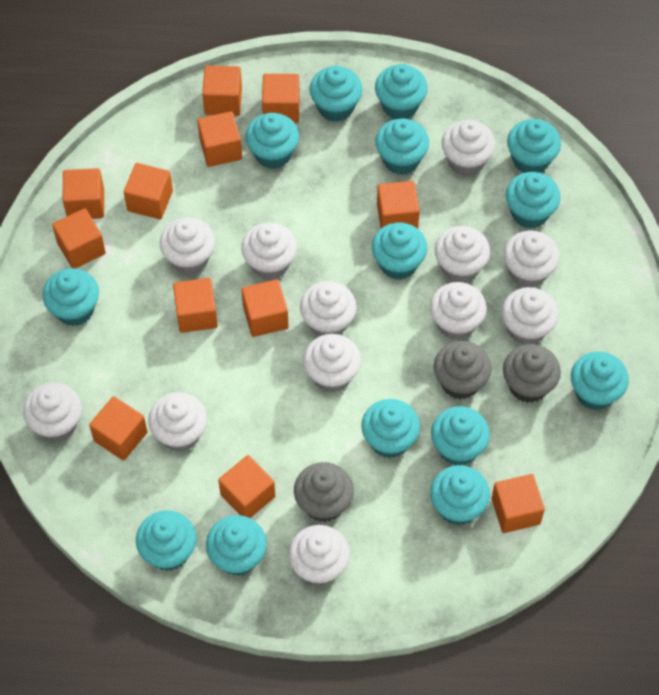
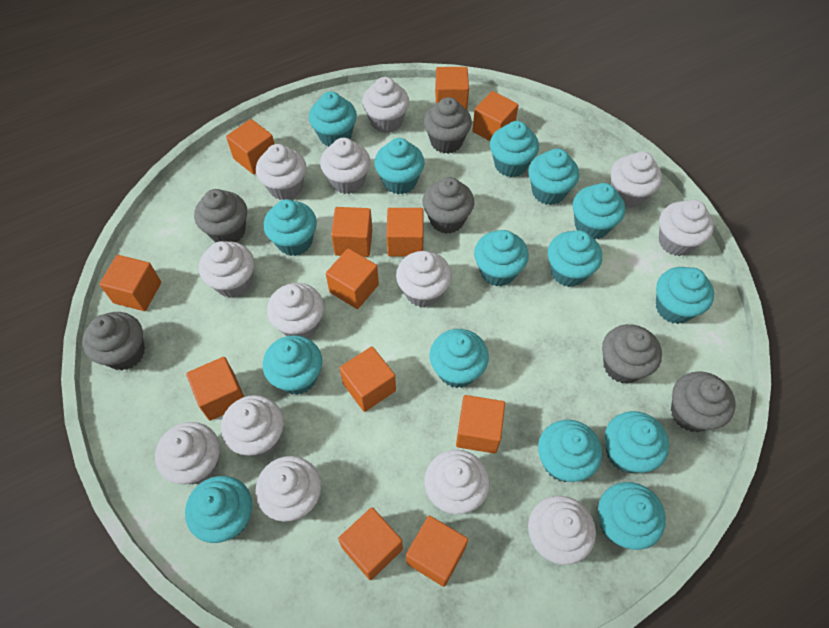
grey cupcake: 3 -> 6
turquoise cupcake: 14 -> 15
white cupcake: 12 -> 13

